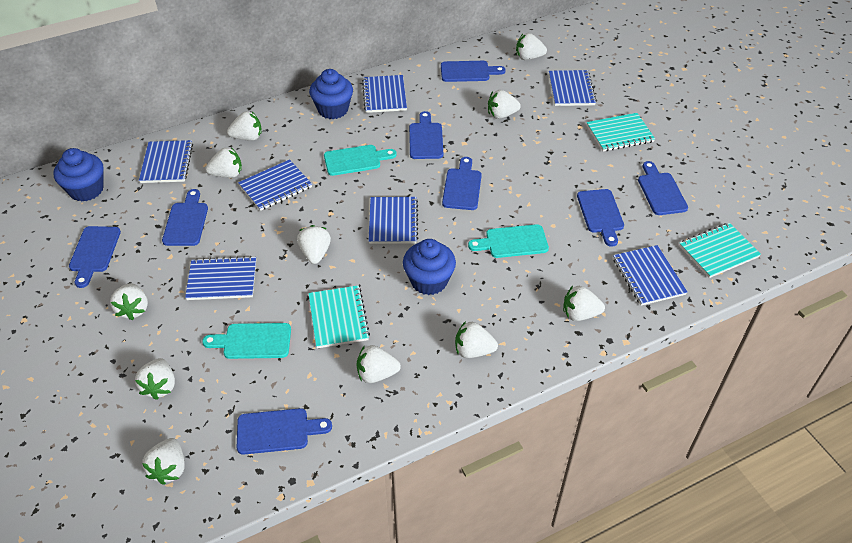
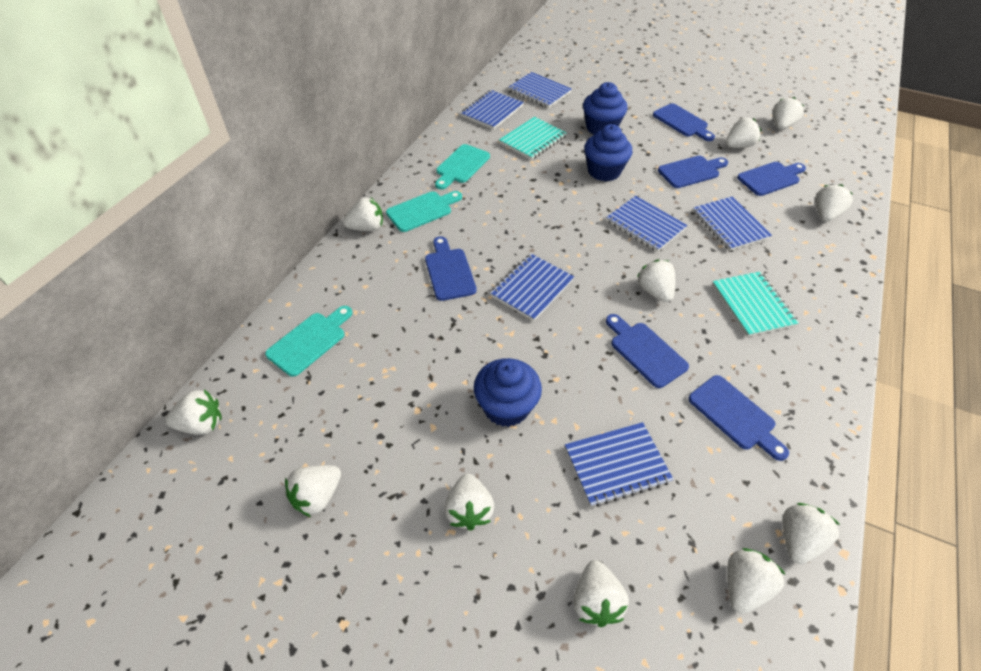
blue cutting board: 8 -> 6
blue notebook: 7 -> 6
turquoise notebook: 3 -> 2

